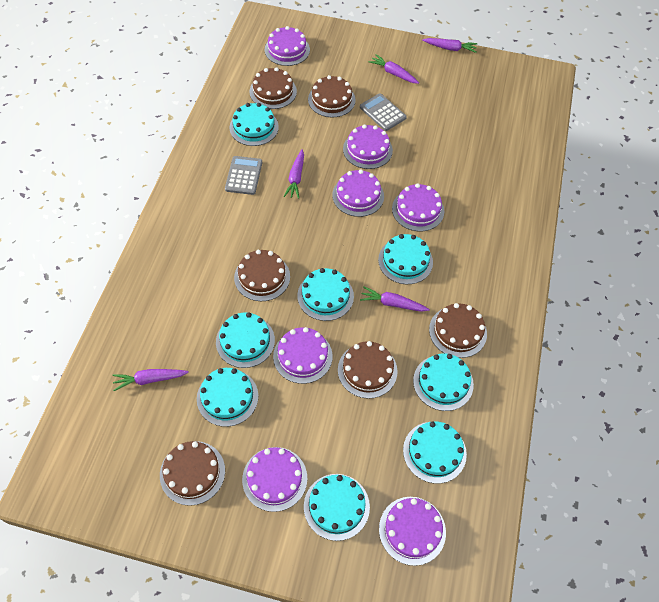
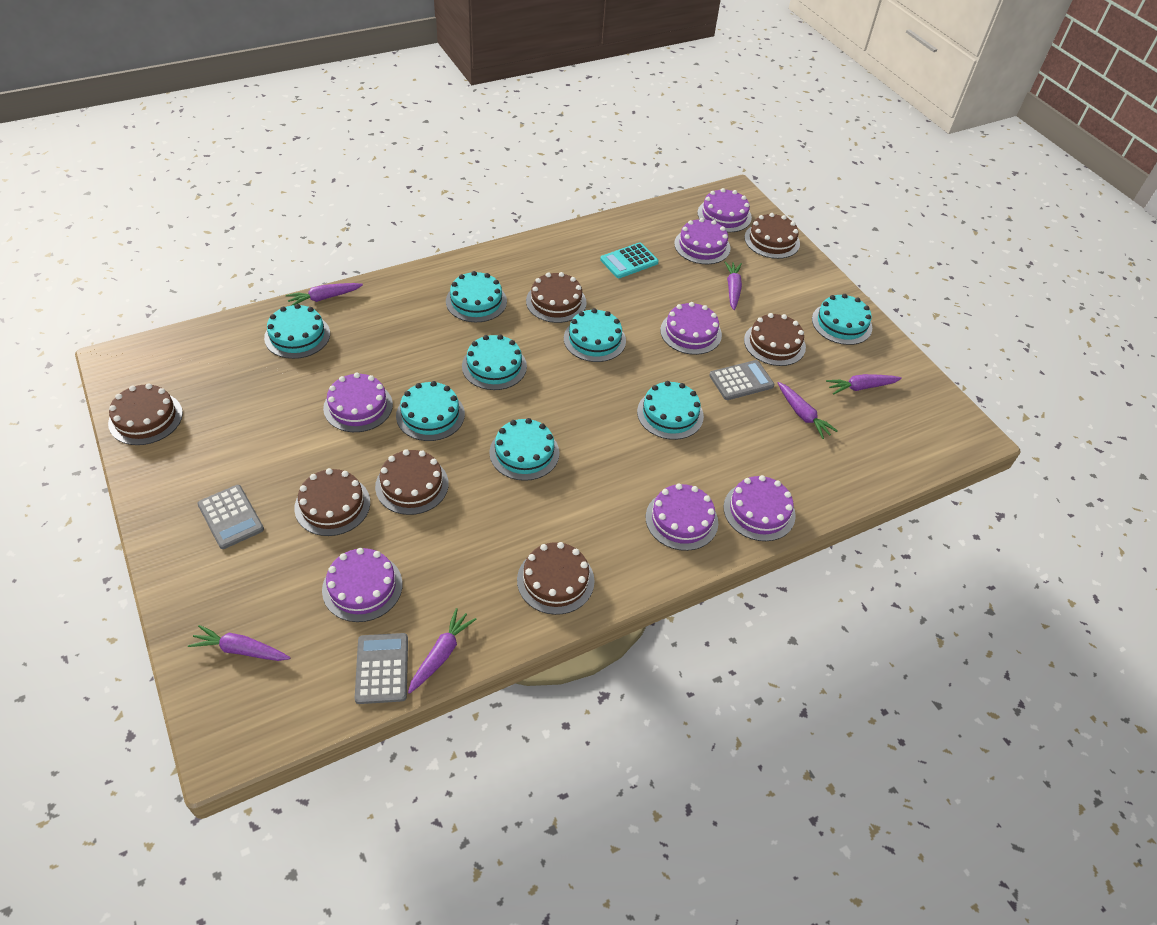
brown cake: 6 -> 7
grey calculator: 2 -> 3
purple carrot: 5 -> 6
turquoise calculator: 0 -> 1

